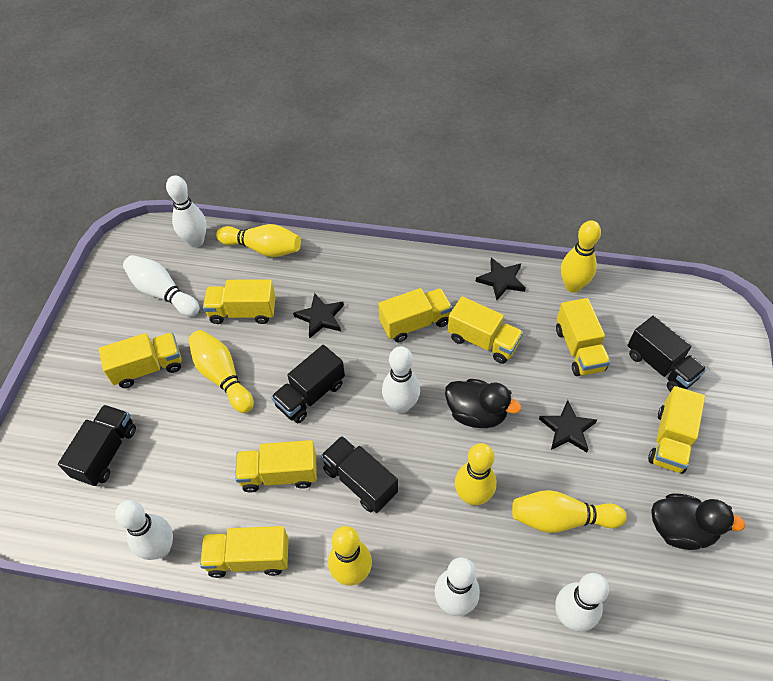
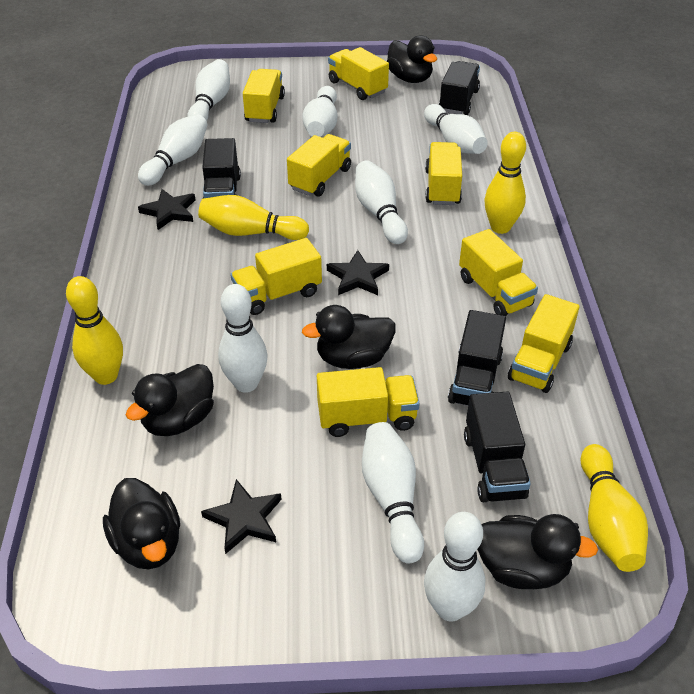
black duck: 2 -> 5
white bowling pin: 6 -> 8
yellow bowling pin: 6 -> 4

